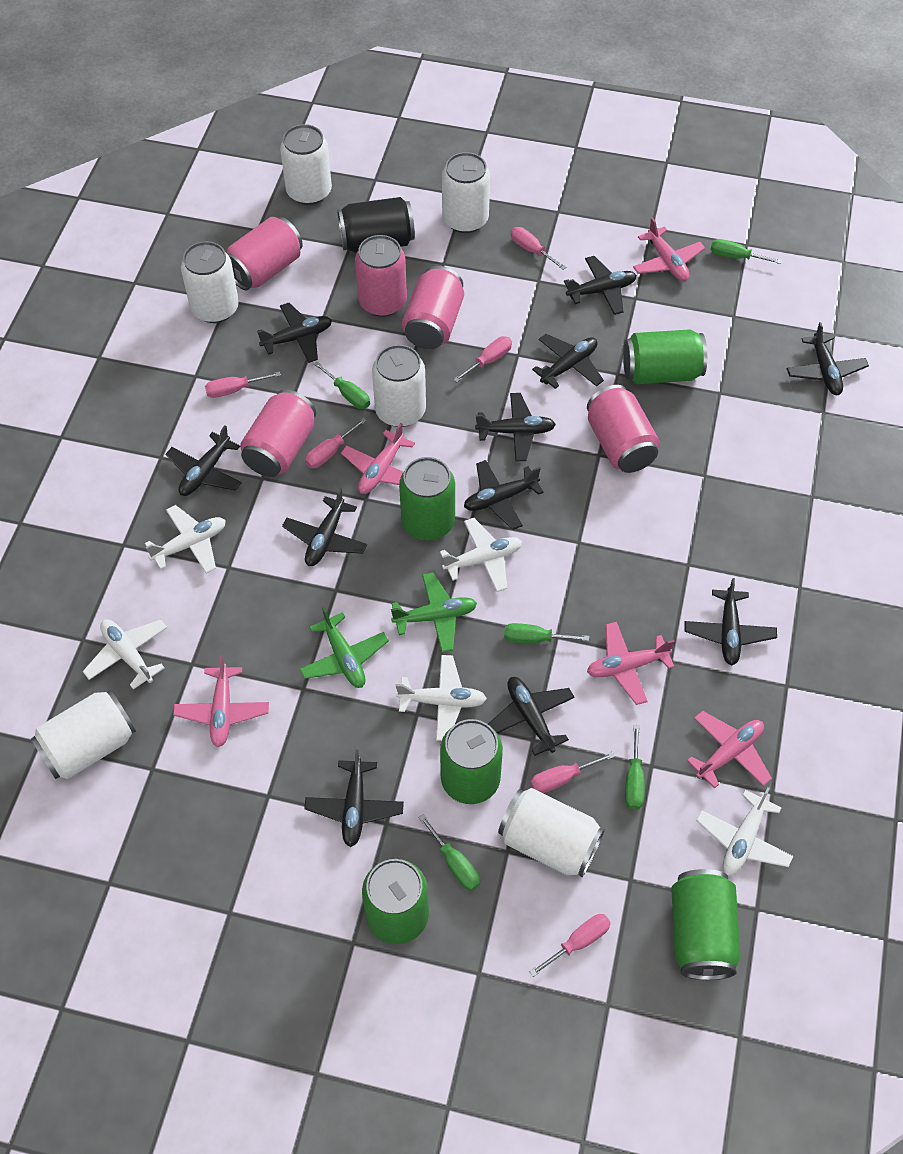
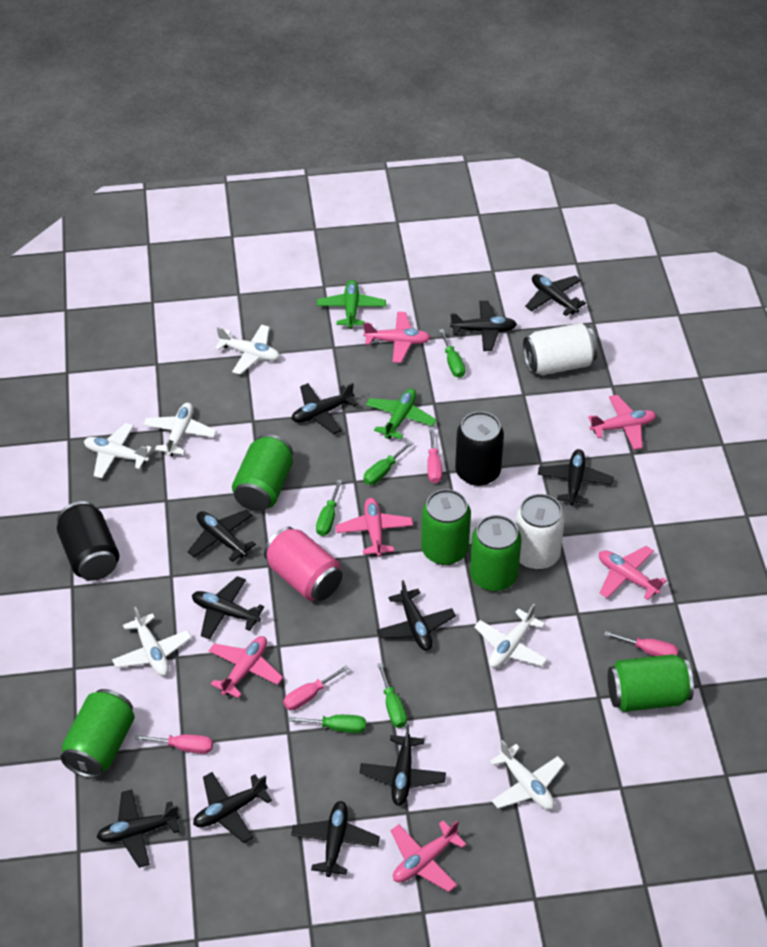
black can: 1 -> 2
pink can: 5 -> 1
pink plane: 5 -> 6
pink screwdriver: 6 -> 4
white can: 6 -> 2
white plane: 5 -> 6

